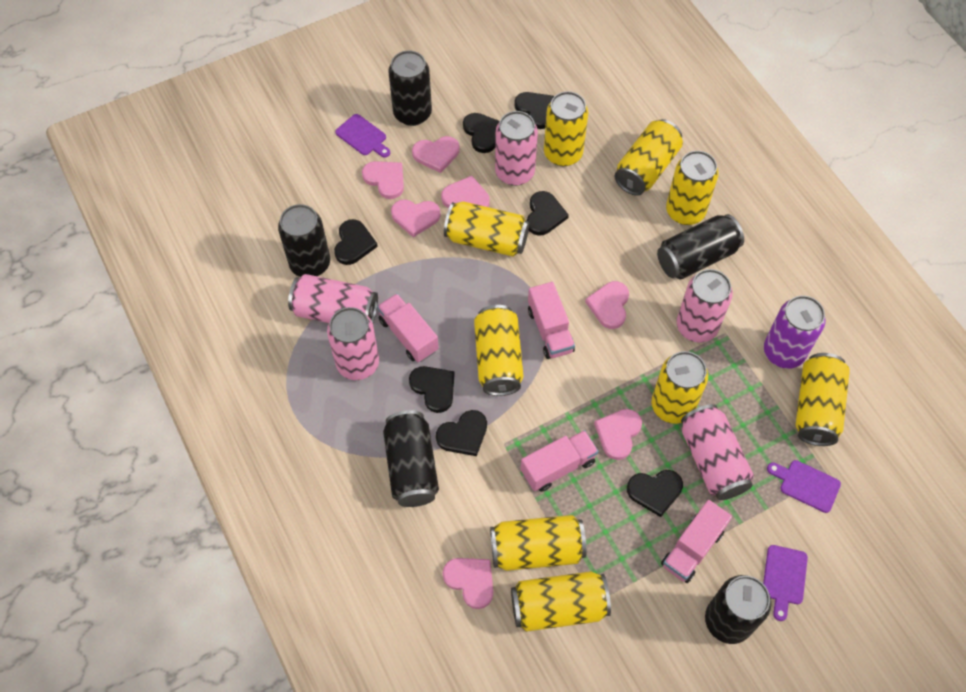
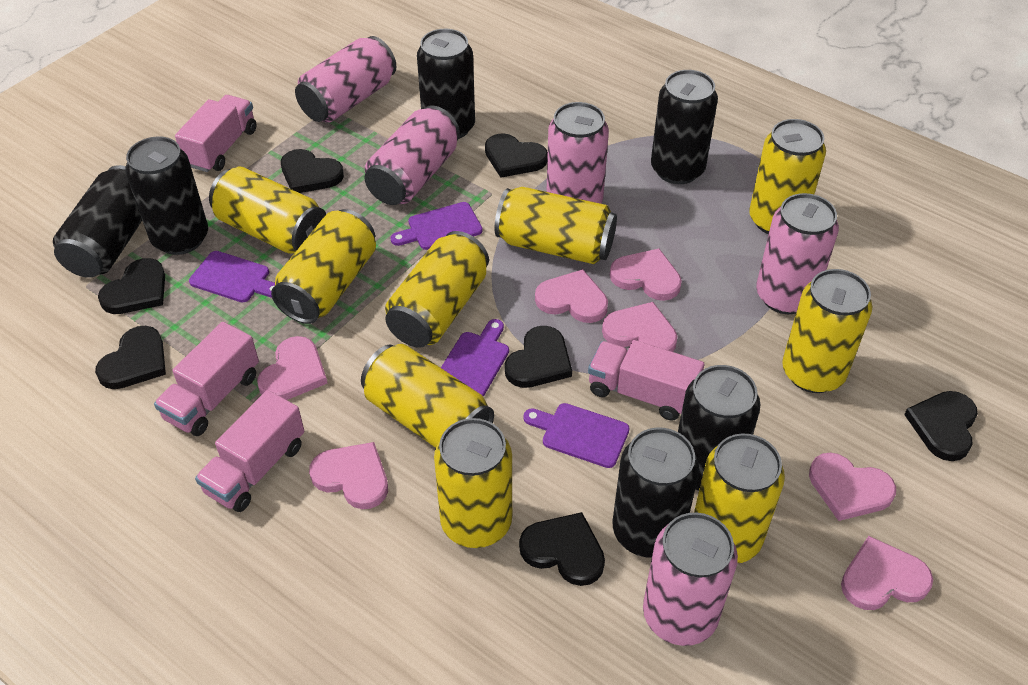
black can: 5 -> 6
purple can: 1 -> 0
purple cutting board: 3 -> 4

